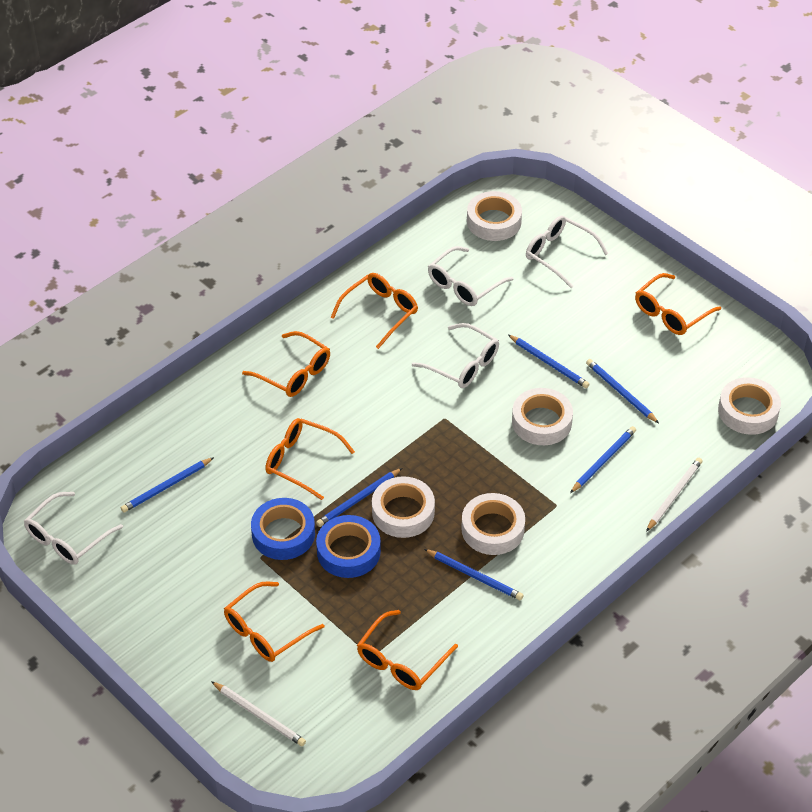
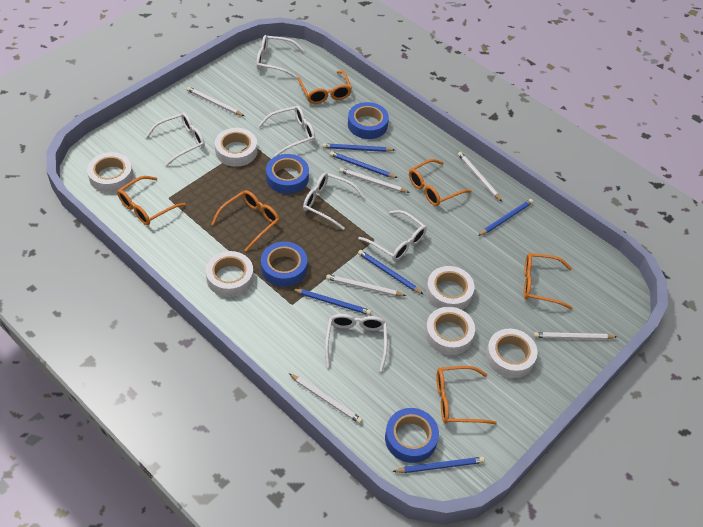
blue tape: 2 -> 4
white glasses: 4 -> 6
white pencil: 2 -> 6
white tape: 5 -> 6

